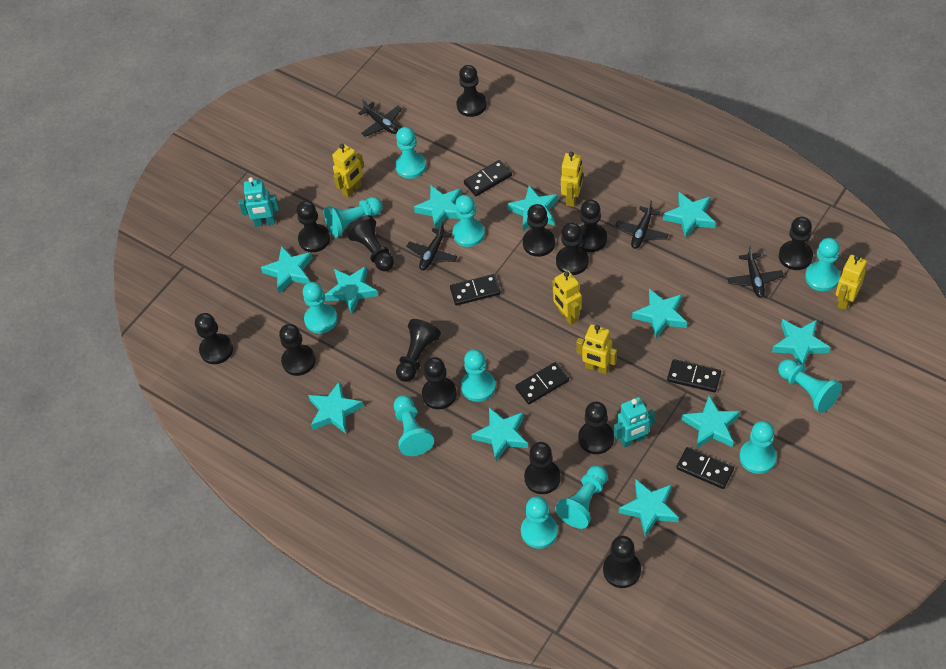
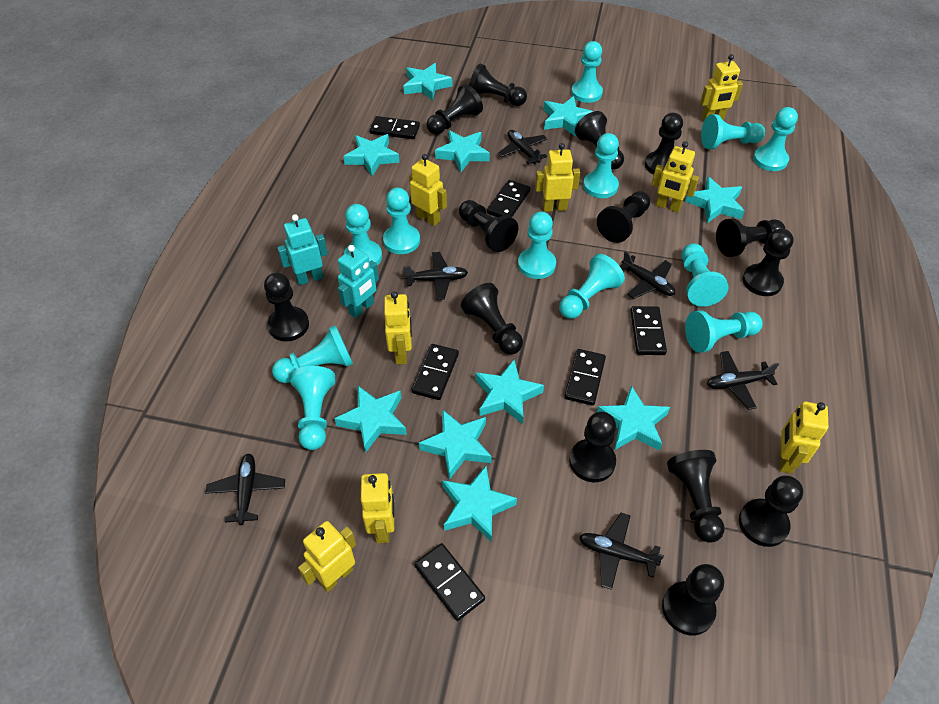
black domino: 5 -> 6
black plane: 4 -> 6
turquoise pawn: 11 -> 12
turquoise star: 11 -> 10
yellow robot: 5 -> 8

